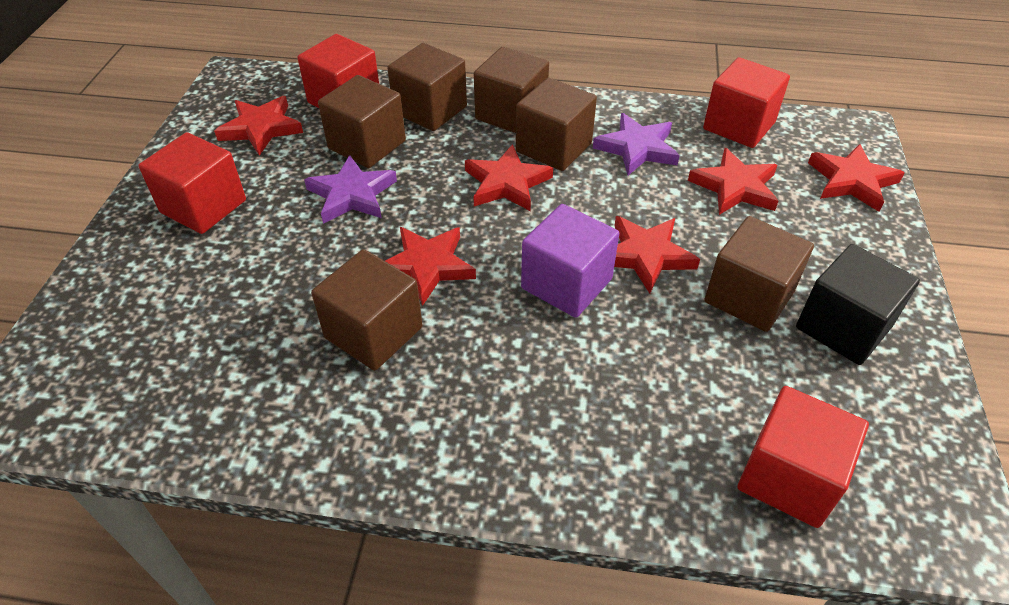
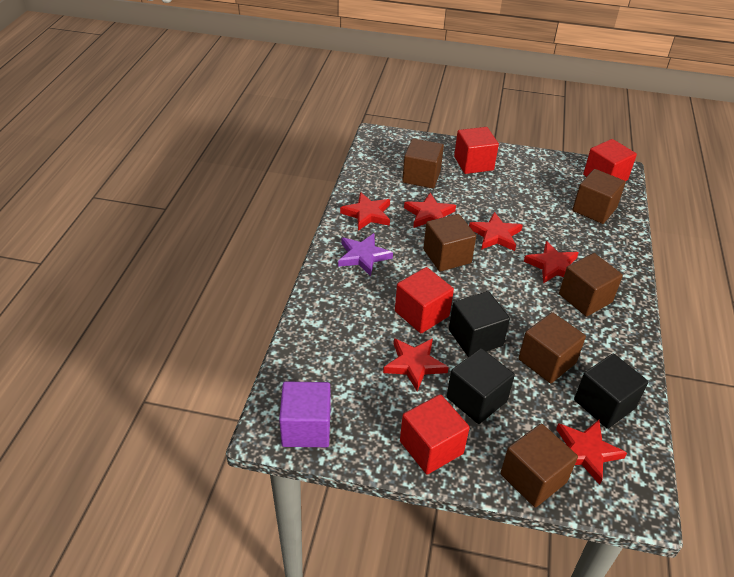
black cube: 1 -> 3
purple star: 2 -> 1

